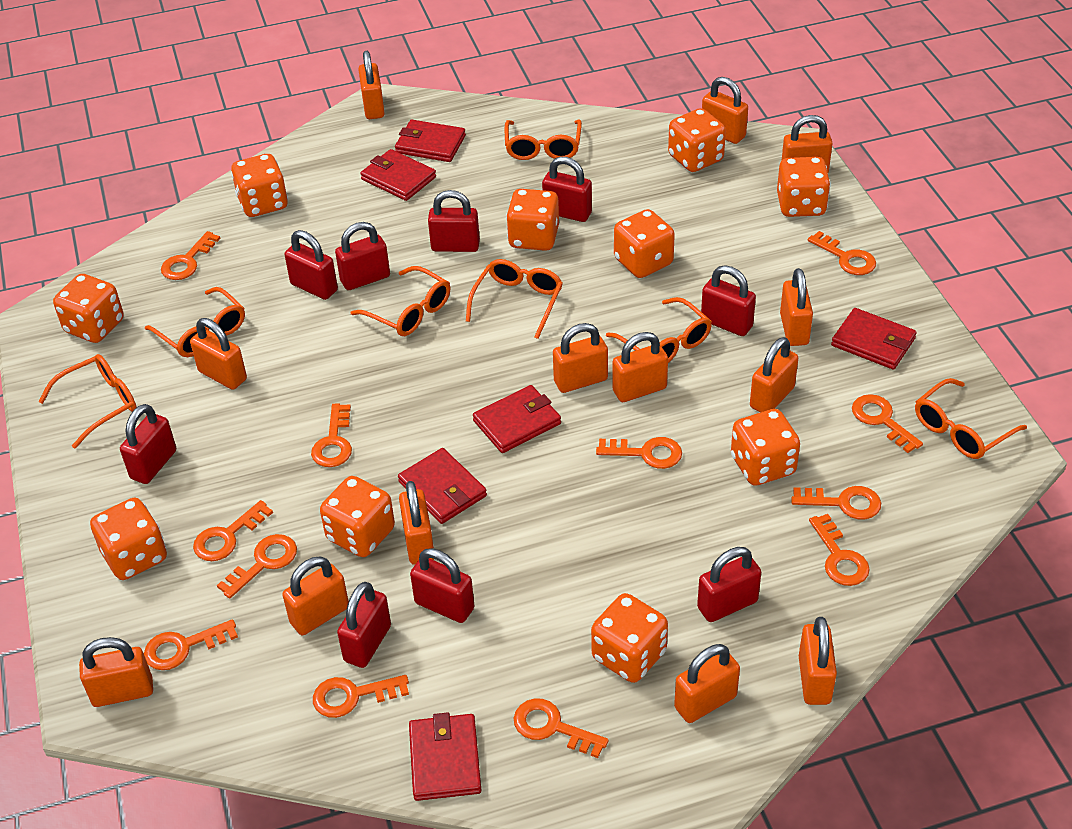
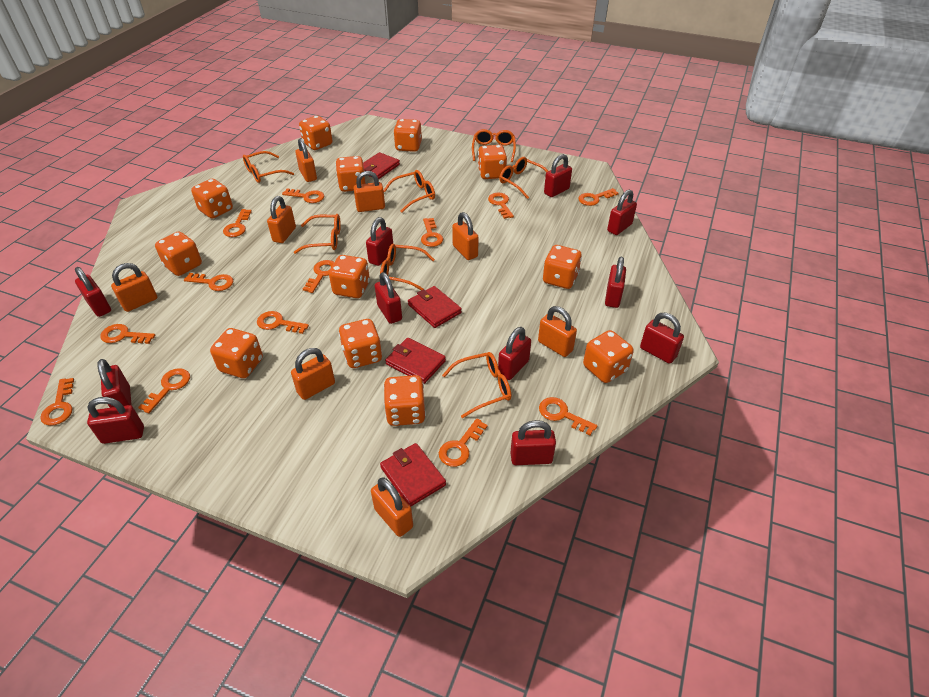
orange dice: 10 -> 12
orange key: 12 -> 13
orange padlock: 13 -> 8
red padlock: 9 -> 11
red wallet: 6 -> 4

